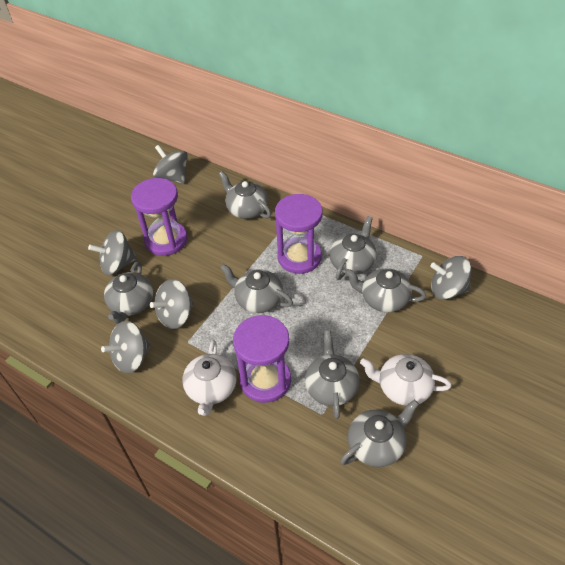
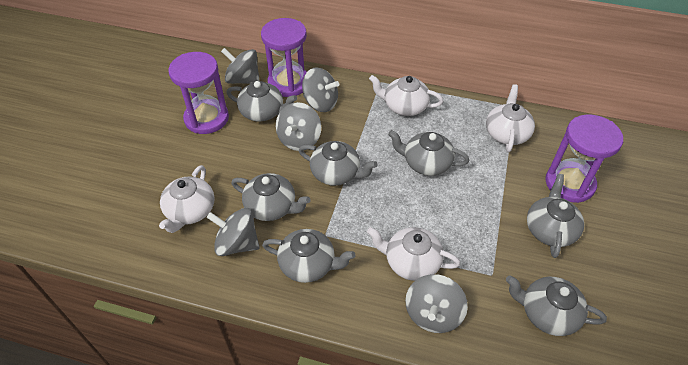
white teapot: 2 -> 4

